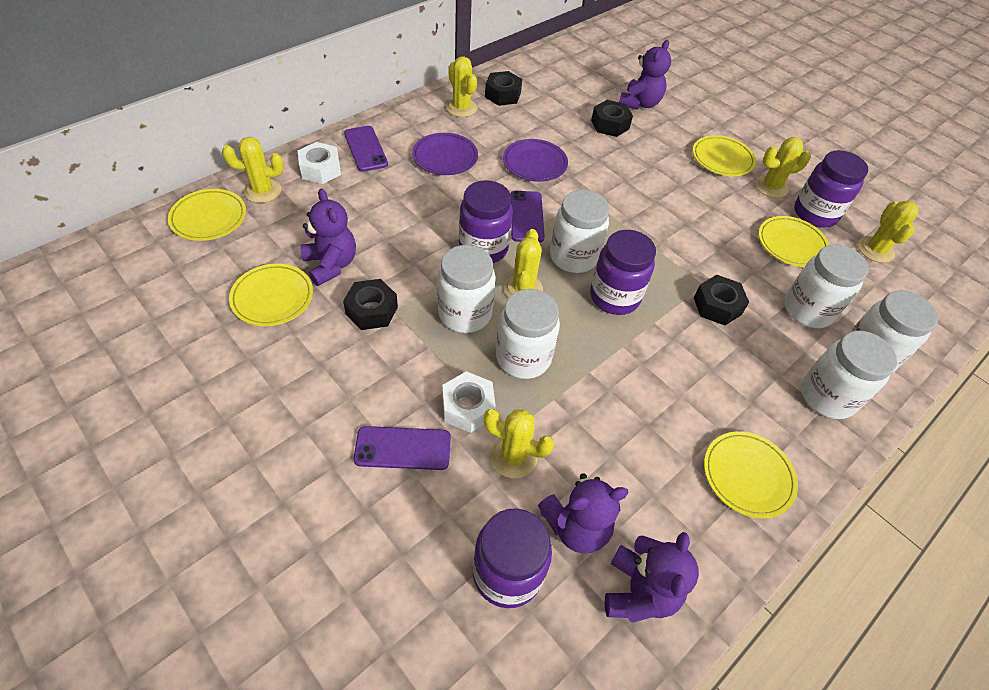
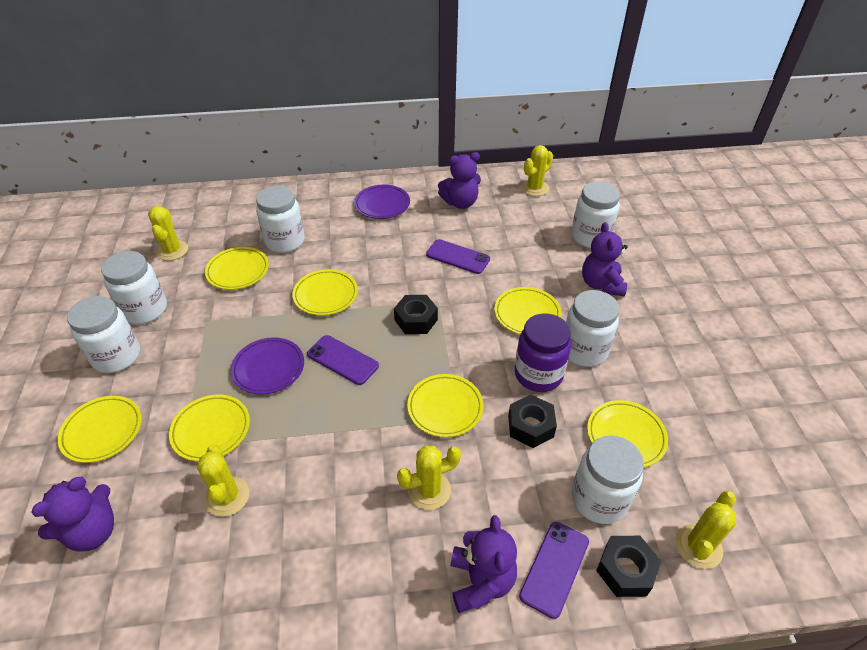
black nut: 4 -> 3
purple jar: 4 -> 1
white nut: 2 -> 0
yellow cactus: 6 -> 5
yellow plate: 5 -> 7

